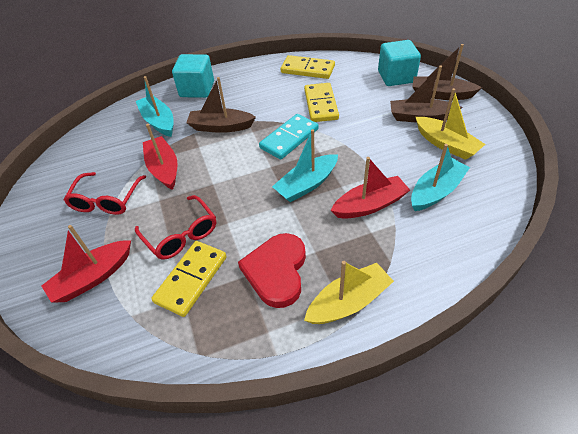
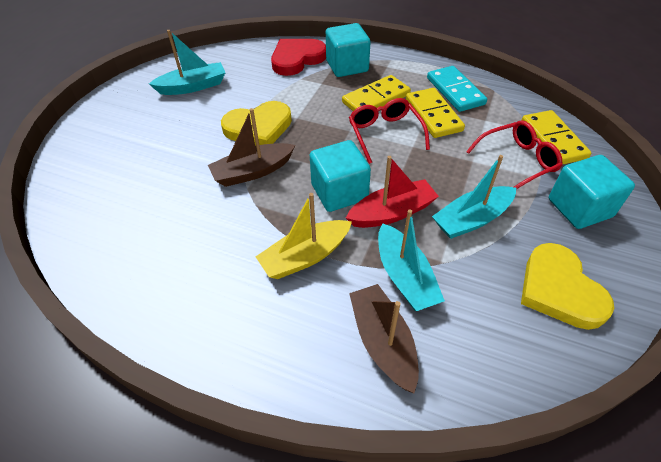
brown boat: 3 -> 2
red boat: 3 -> 1
turquoise cube: 2 -> 3
yellow boat: 2 -> 1
yellow heart: 0 -> 2

